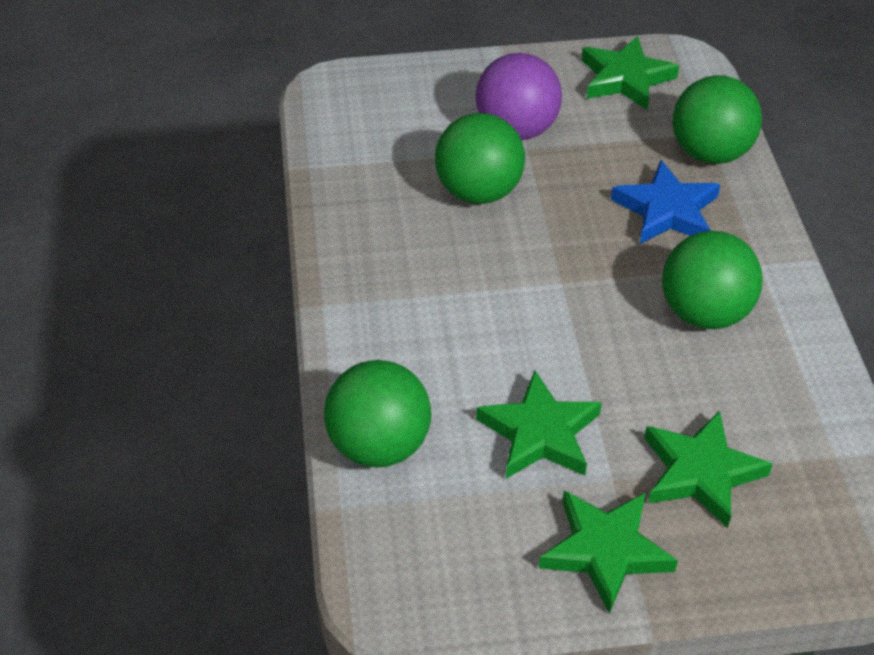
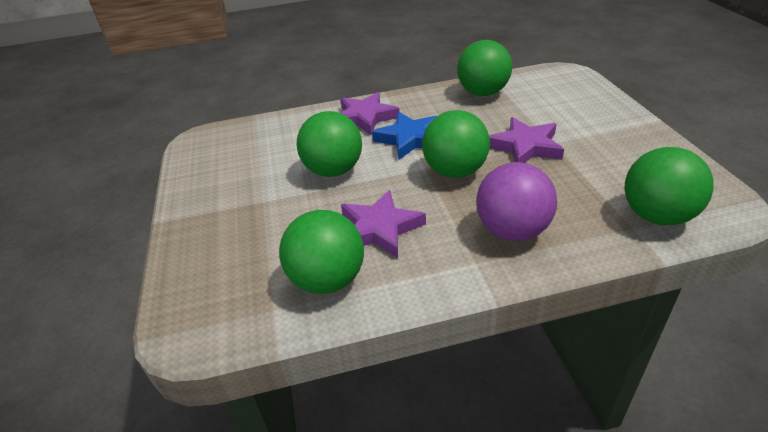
green ball: 4 -> 5
green star: 4 -> 0
purple star: 0 -> 3

